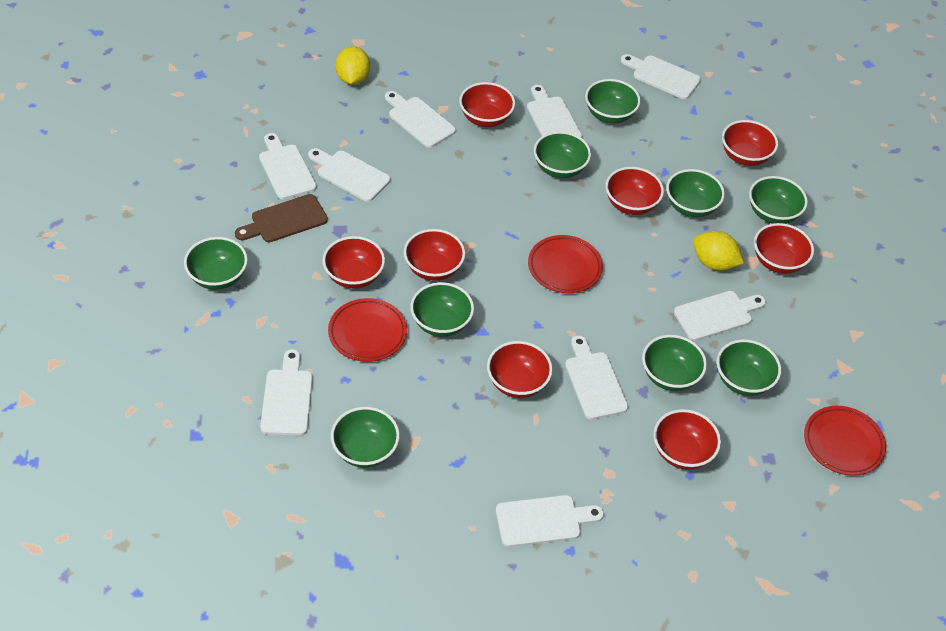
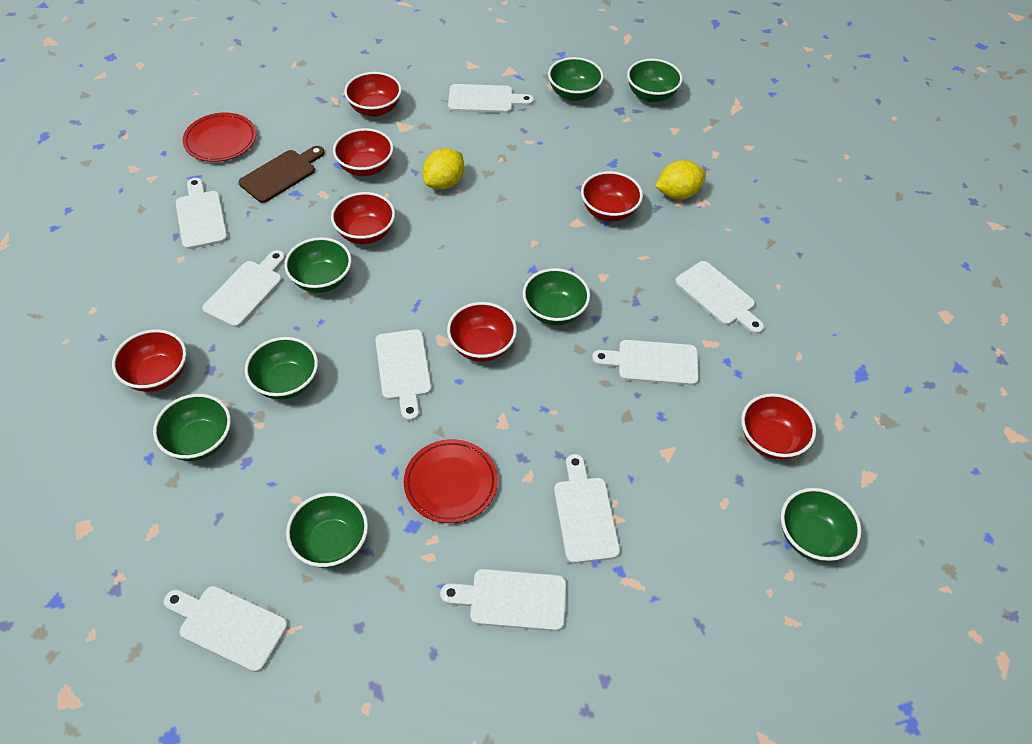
green bowl: 9 -> 8
red bowl: 8 -> 7
red plate: 3 -> 2

